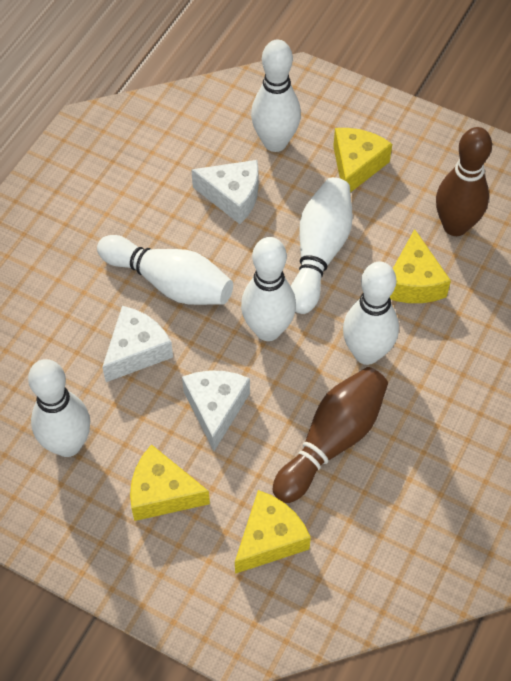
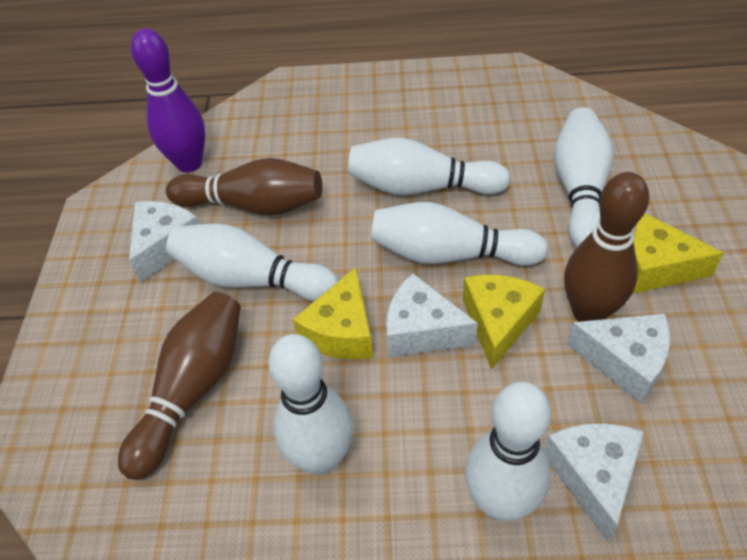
brown bowling pin: 2 -> 3
purple bowling pin: 0 -> 1
white cheese: 3 -> 4
yellow cheese: 4 -> 3

